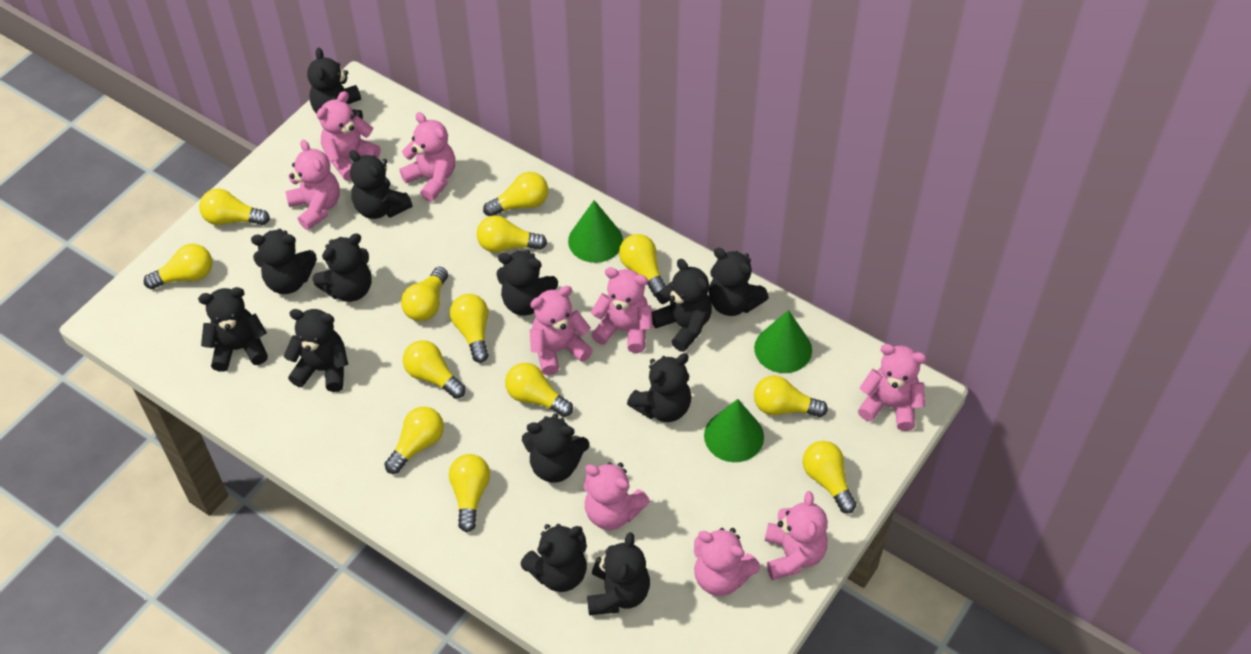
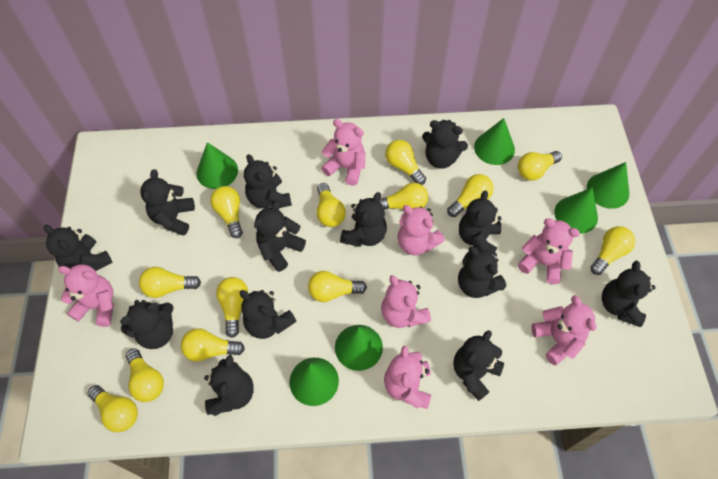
green cone: 3 -> 6
pink teddy bear: 9 -> 7

